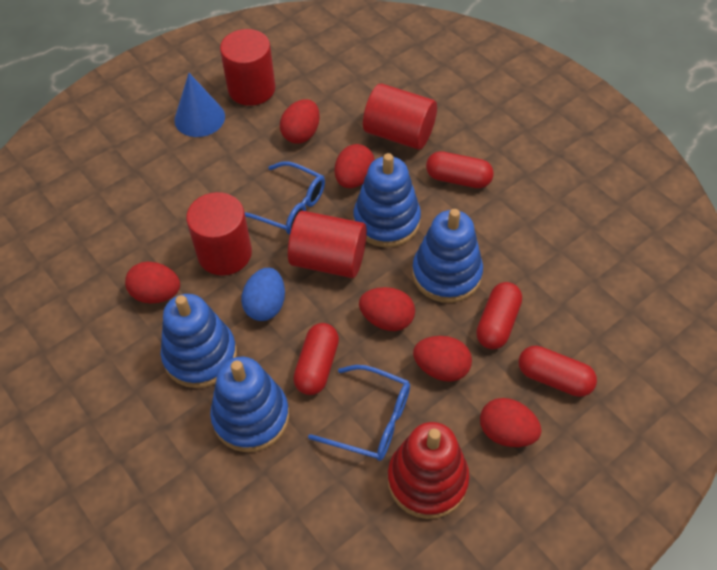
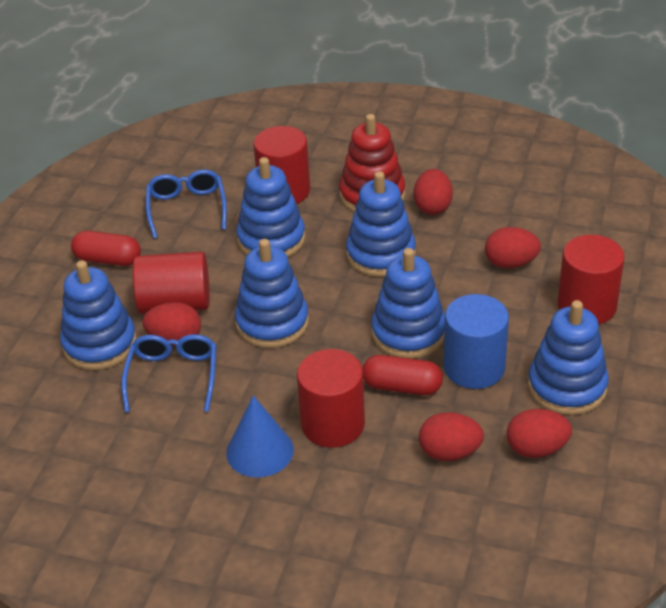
blue cylinder: 0 -> 1
blue egg: 1 -> 0
blue stacking toy: 4 -> 6
red capsule: 4 -> 2
red egg: 6 -> 5

